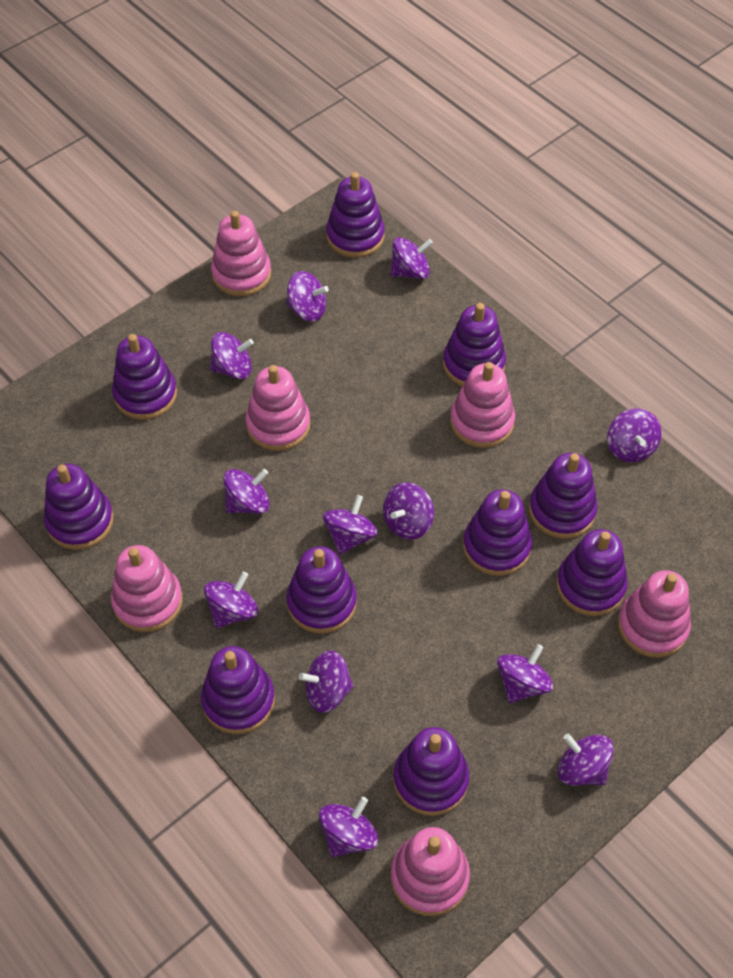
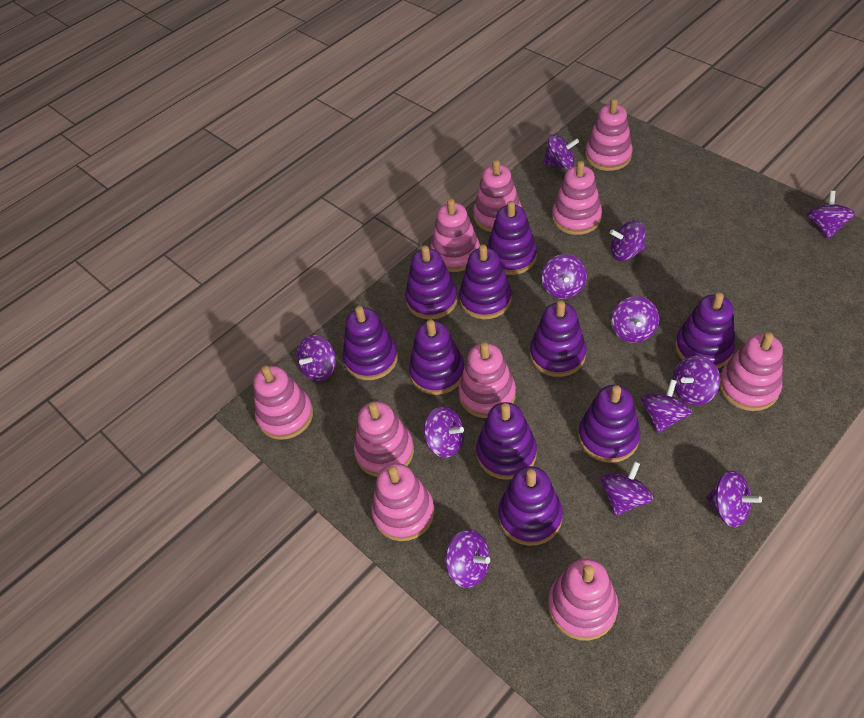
pink stacking toy: 6 -> 10

